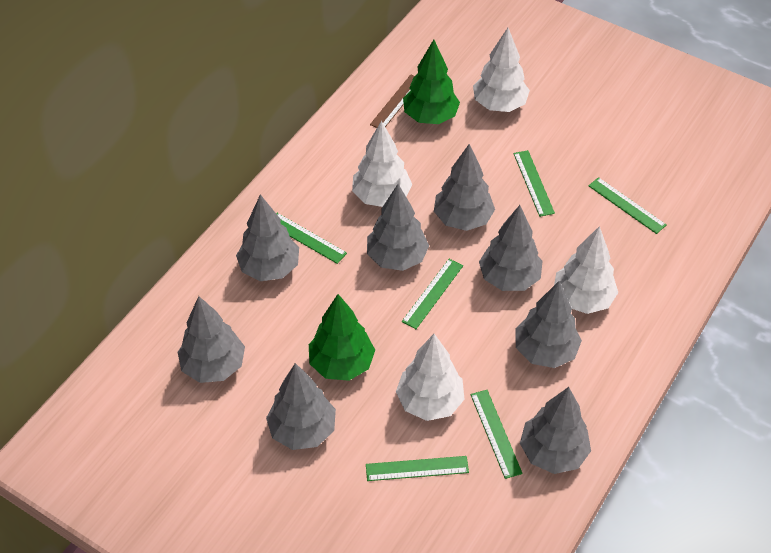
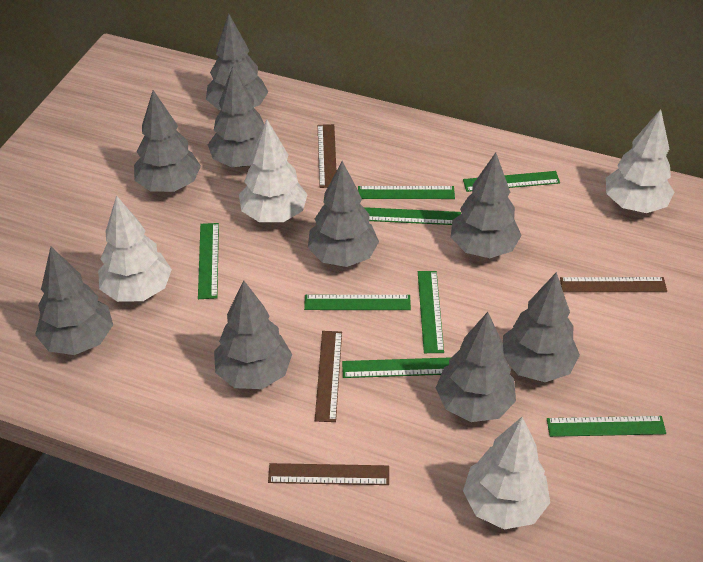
brown ruler: 1 -> 4
green ruler: 6 -> 8
green tree: 2 -> 0
grey tree: 8 -> 9

